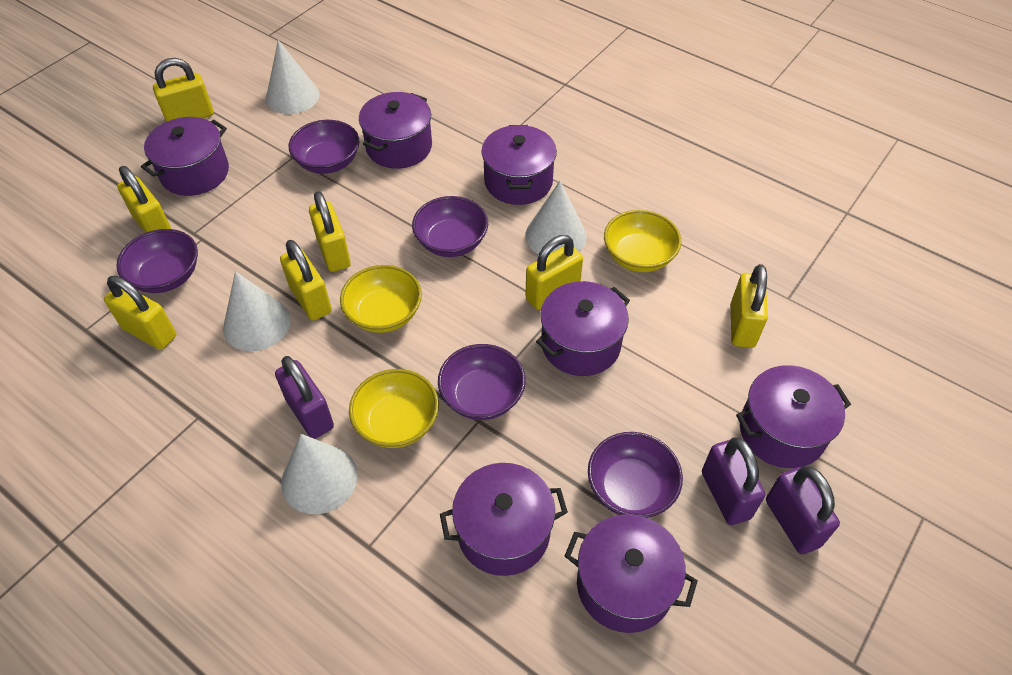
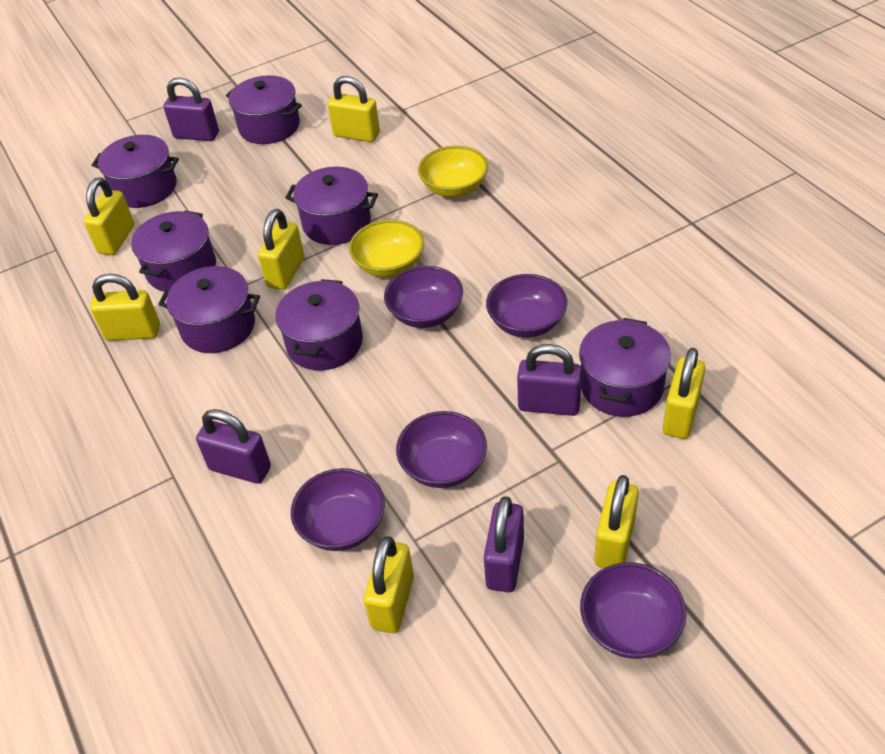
purple padlock: 3 -> 4
white cone: 4 -> 0
yellow bowl: 3 -> 2

